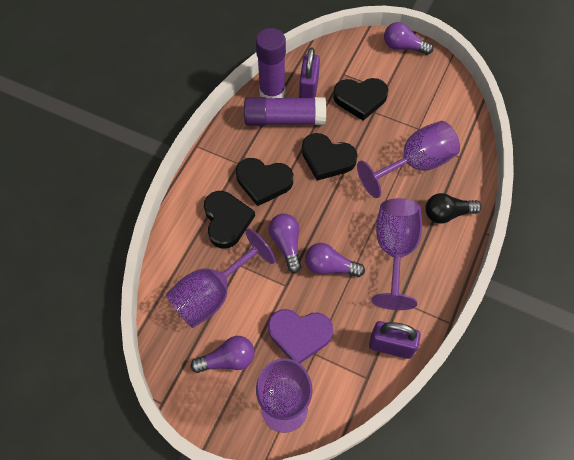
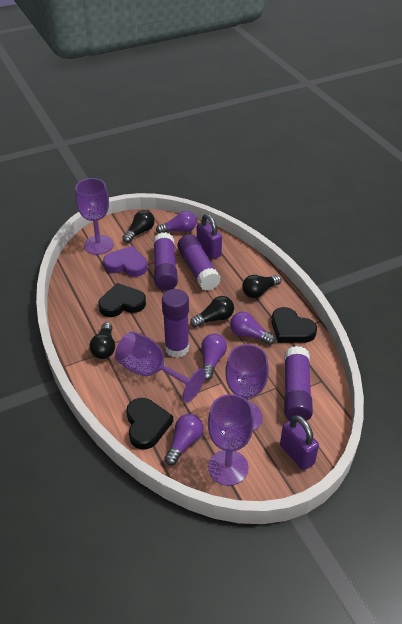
black heart: 4 -> 3
black light bulb: 1 -> 4
purple glue stick: 2 -> 4

